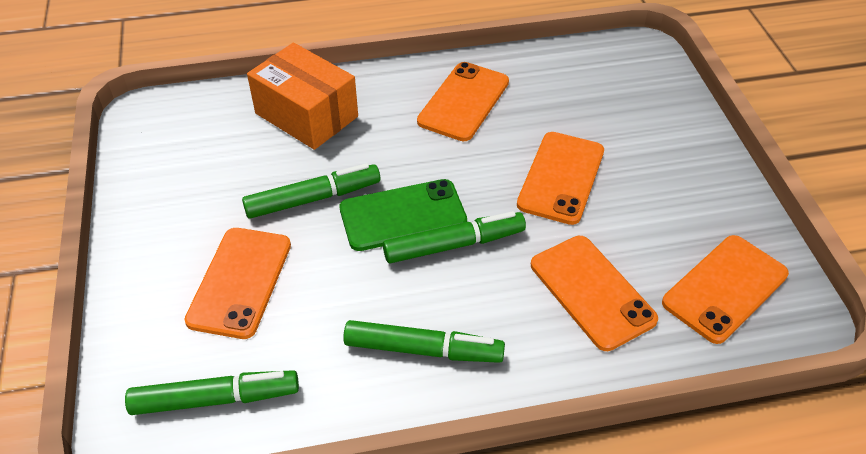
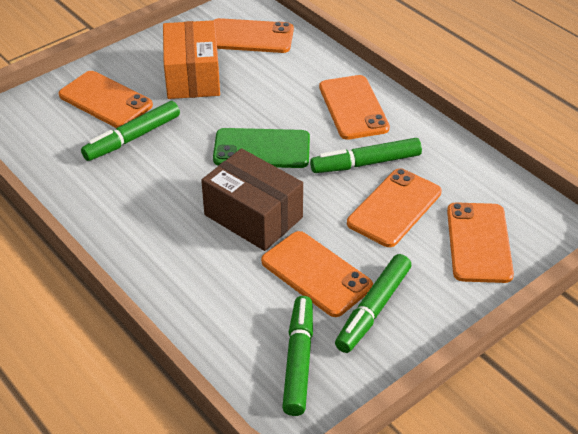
brown box: 0 -> 1
orange phone: 5 -> 6

